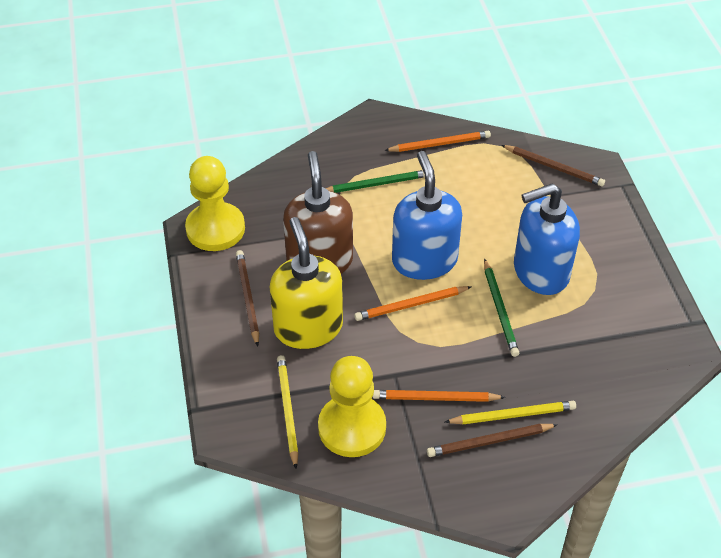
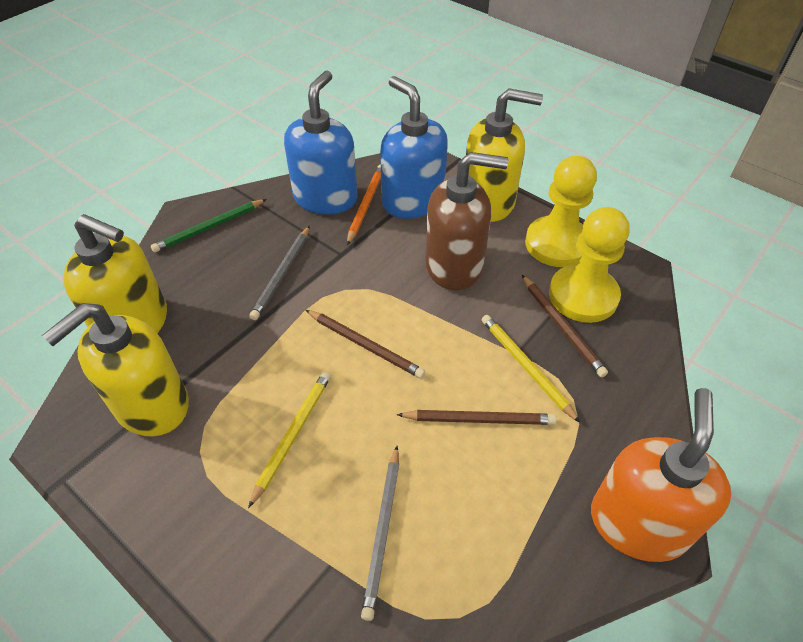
green pencil: 2 -> 1
grey pencil: 0 -> 2
orange pencil: 3 -> 1
orange soap dispenser: 0 -> 1
yellow soap dispenser: 1 -> 3

